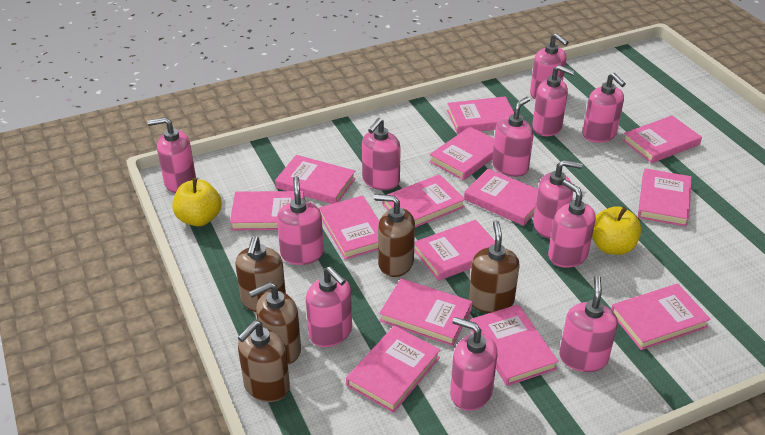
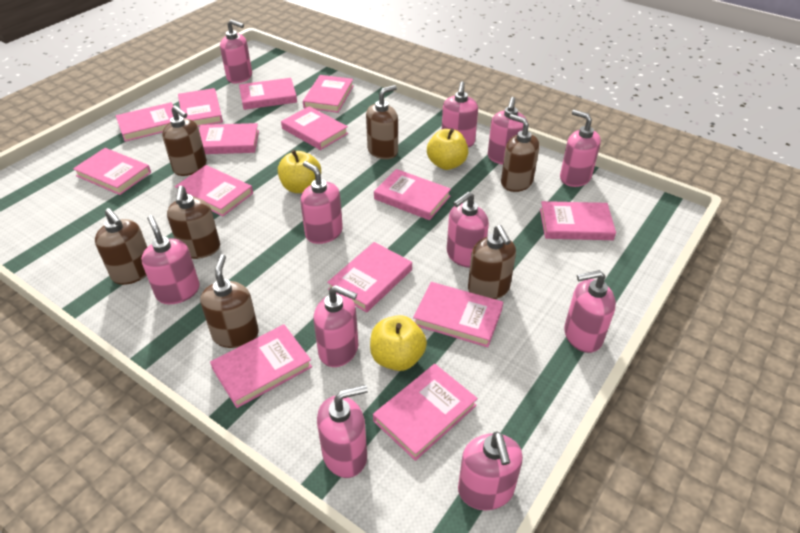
brown soap dispenser: 5 -> 7
pink soap dispenser: 12 -> 11
yellow apple: 2 -> 3

